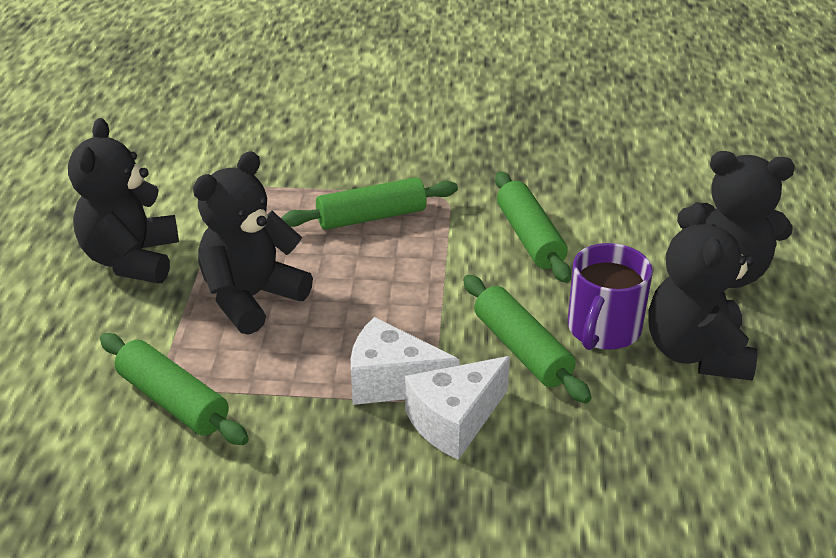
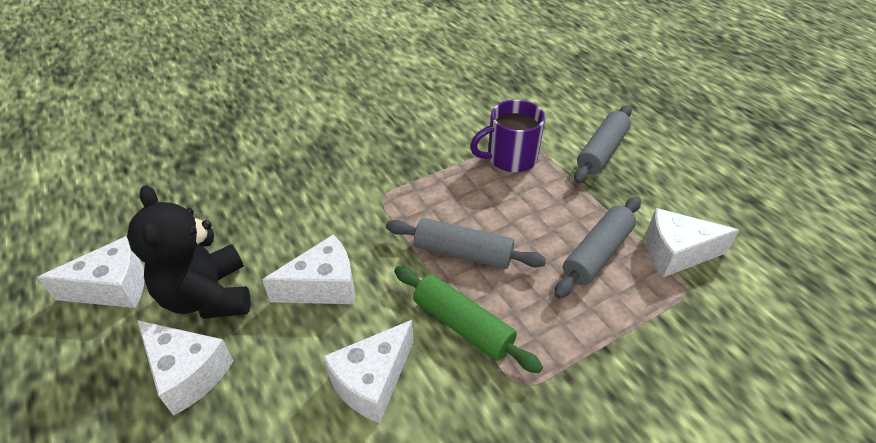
black teddy bear: 4 -> 1
green rolling pin: 4 -> 1
grey rolling pin: 0 -> 3
white cheese: 2 -> 5

